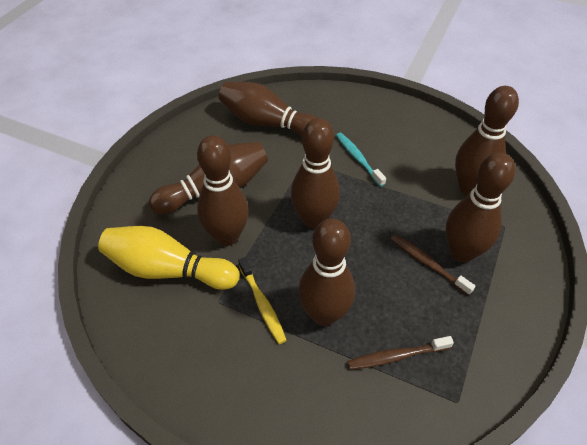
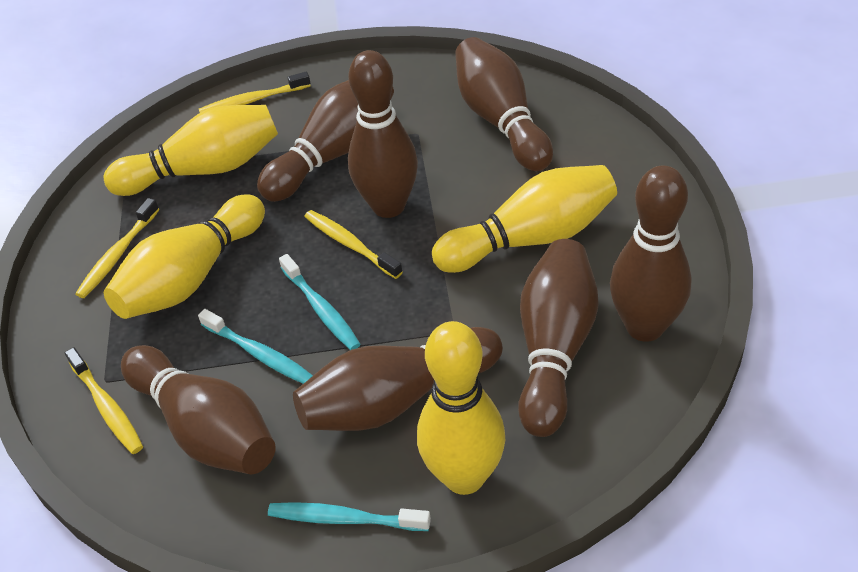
brown toothbrush: 2 -> 0
turquoise toothbrush: 1 -> 3
yellow bowling pin: 1 -> 4
yellow toothbrush: 1 -> 4

